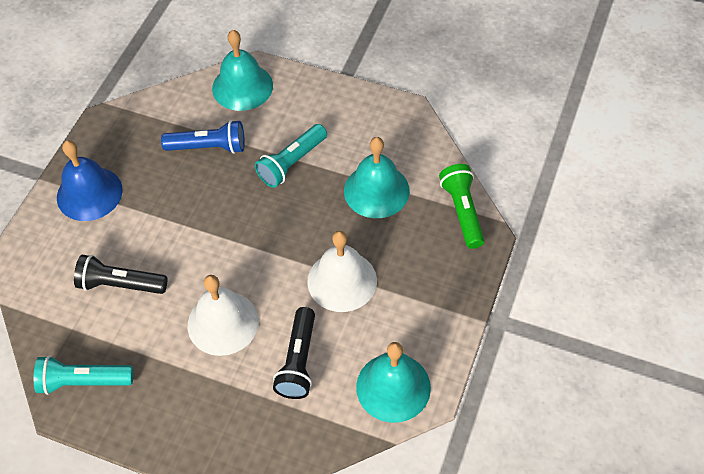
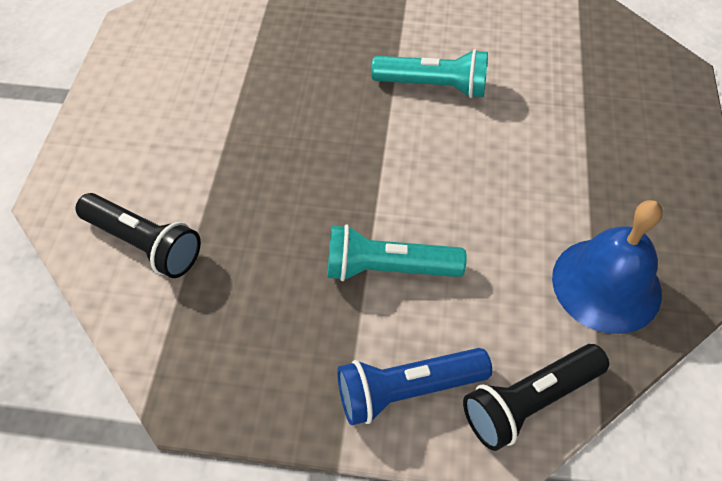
green flashlight: 1 -> 0
turquoise bell: 3 -> 0
white bell: 2 -> 0

